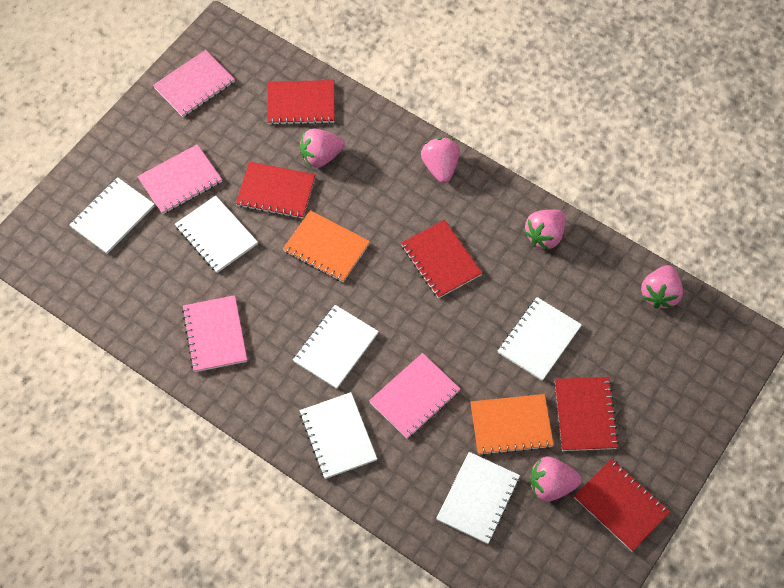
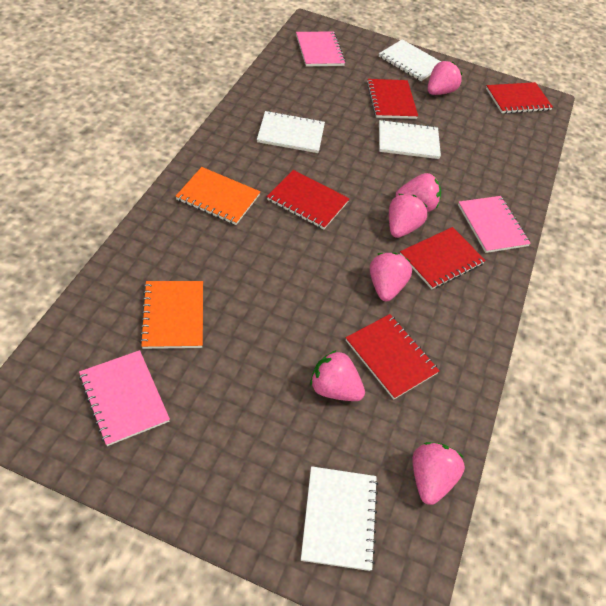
pink notebook: 4 -> 3
pink strawberry: 5 -> 6
white notebook: 6 -> 4

